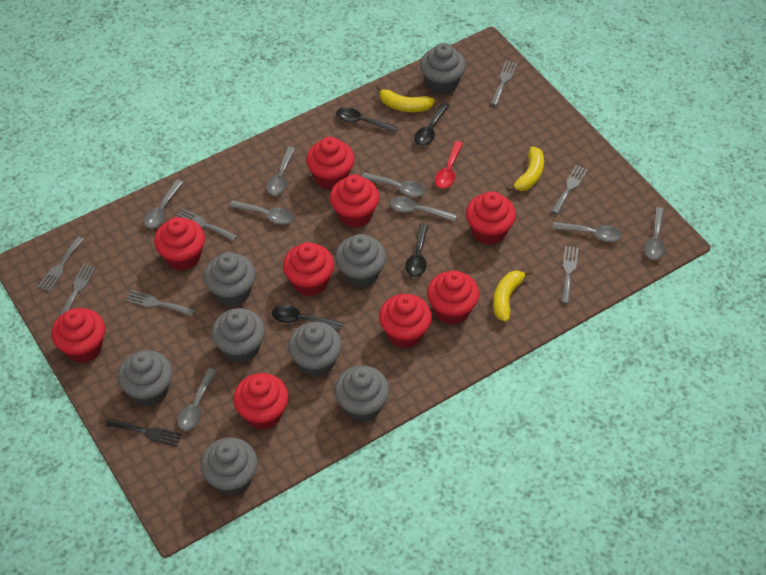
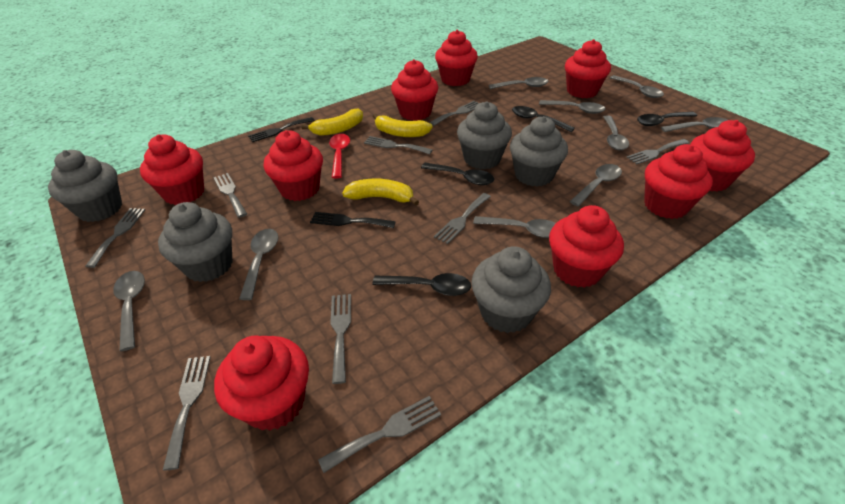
black fork: 1 -> 2
grey cupcake: 8 -> 5
grey fork: 7 -> 9
grey spoon: 8 -> 9

